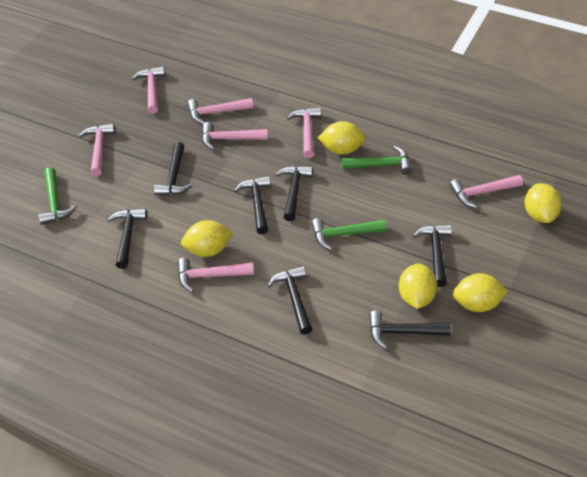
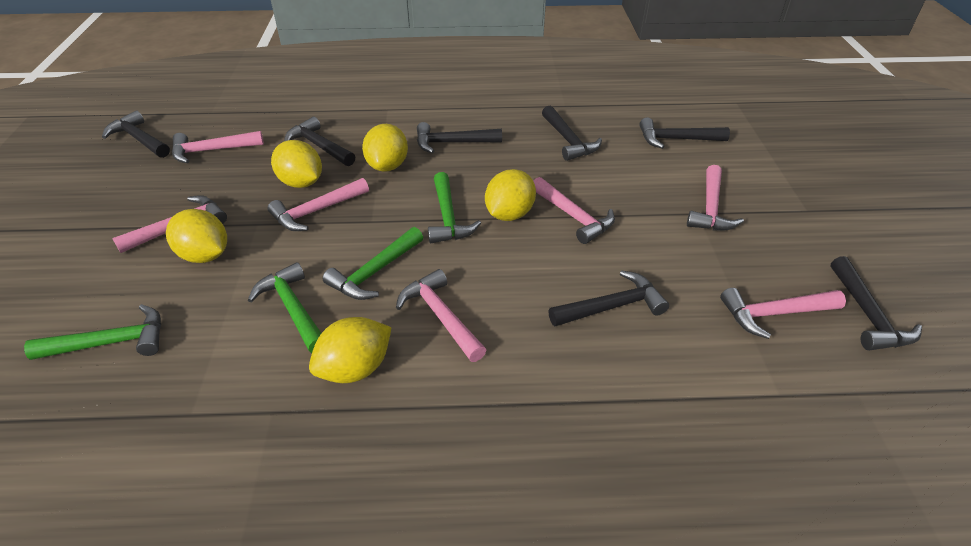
green hammer: 3 -> 4

